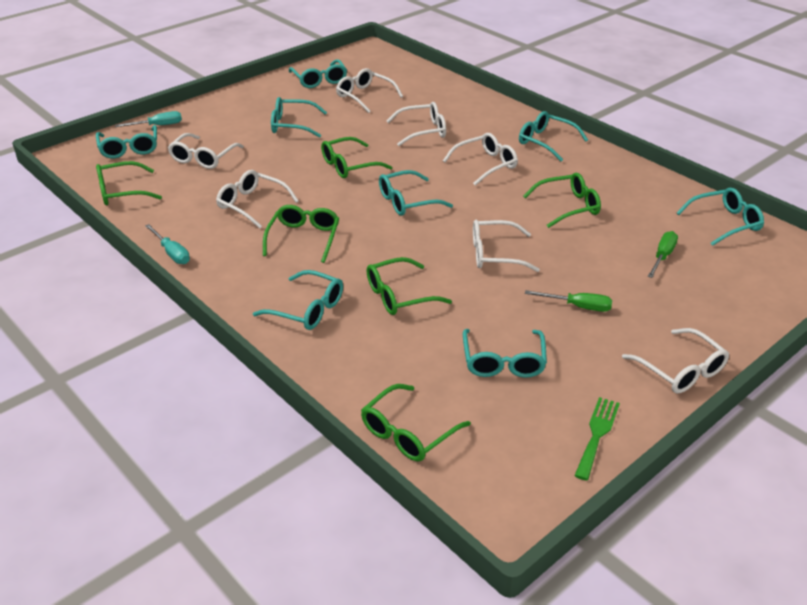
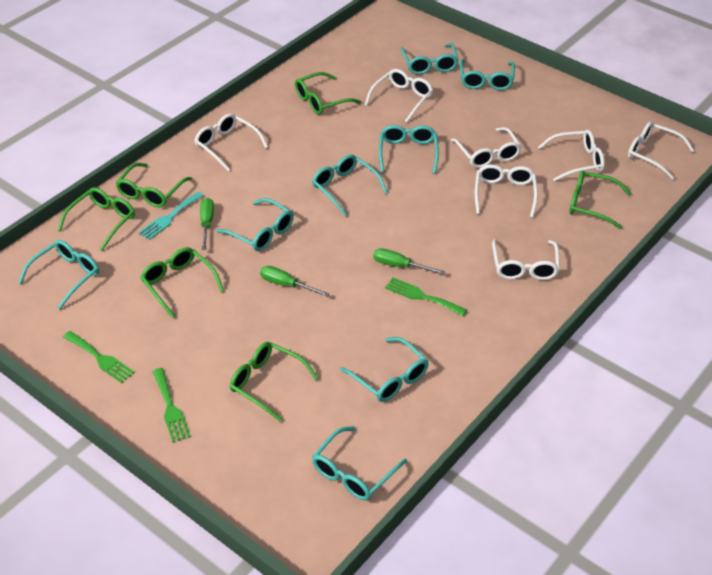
green fork: 1 -> 3
green screwdriver: 2 -> 3
turquoise fork: 0 -> 1
turquoise screwdriver: 2 -> 0

